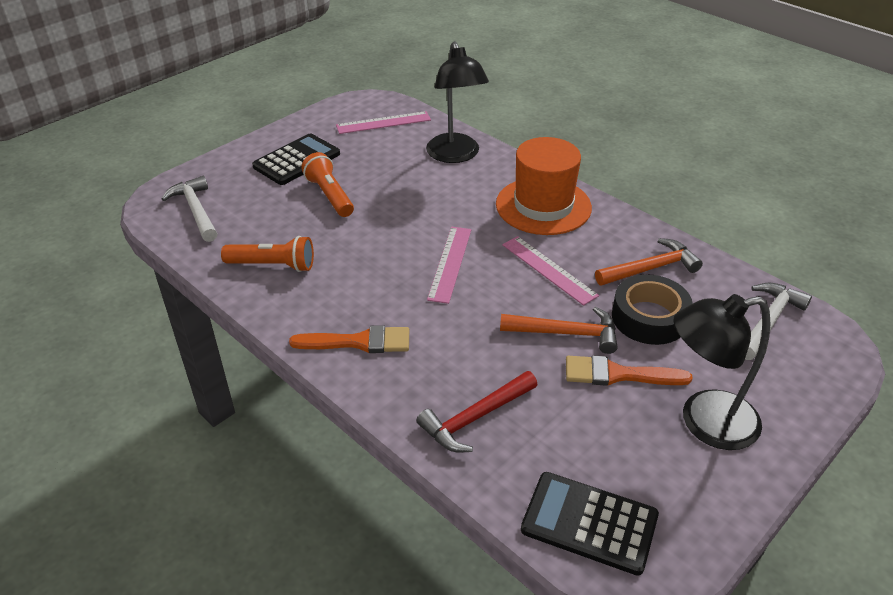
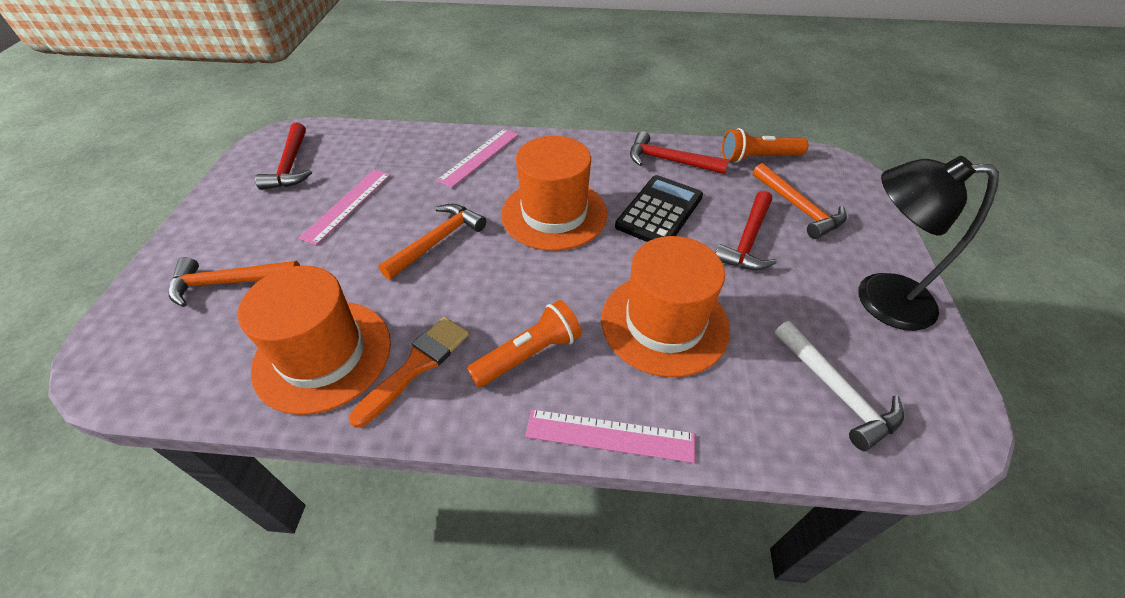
black calculator: 2 -> 1
black lamp: 2 -> 1
black tape: 1 -> 0
orange brush: 2 -> 1
orange hammer: 2 -> 3
orange hat: 1 -> 3
red hammer: 1 -> 3
white hammer: 2 -> 1

